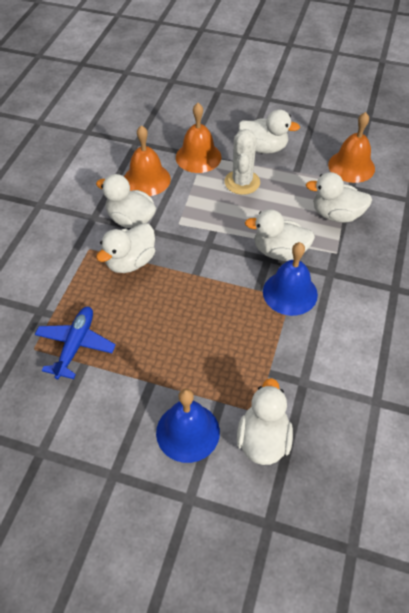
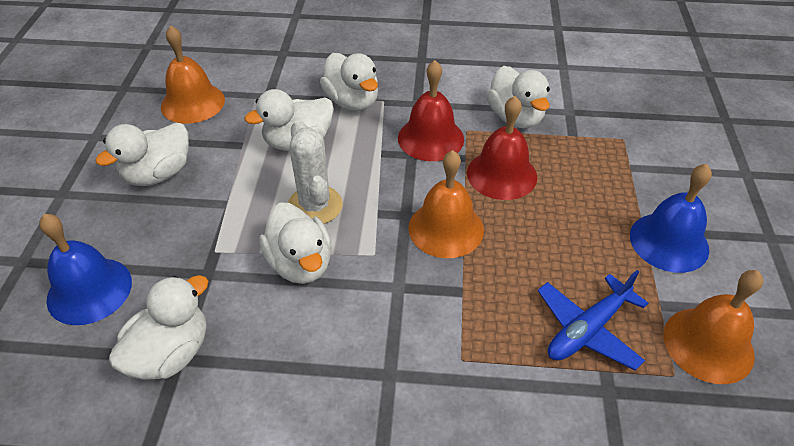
red bell: 0 -> 2

